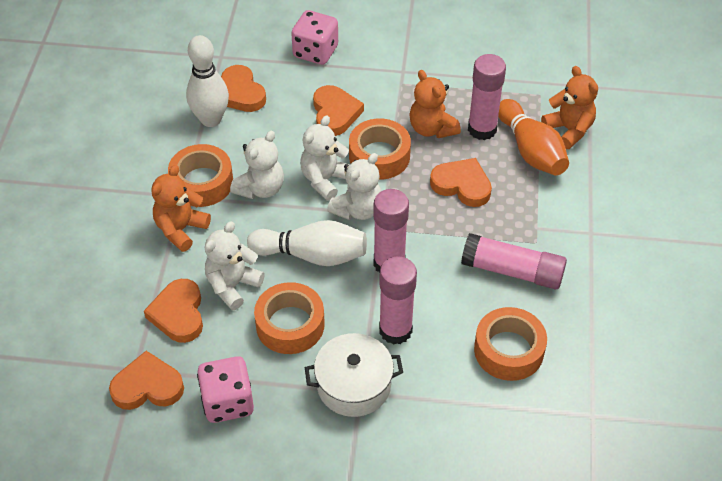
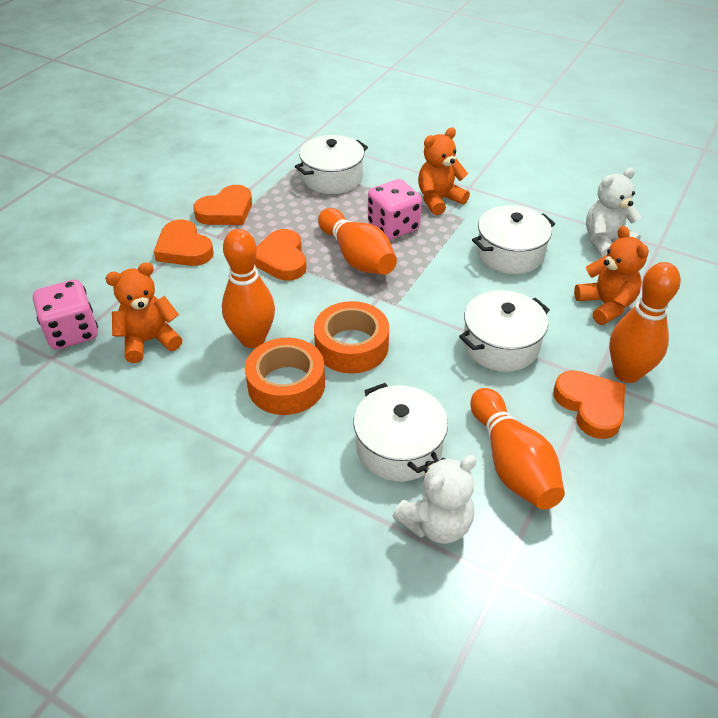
orange bowling pin: 1 -> 4
orange heart: 5 -> 4
orange tape: 4 -> 2
pink glue stick: 4 -> 0
white bowling pin: 2 -> 0
white pot: 1 -> 4
white teddy bear: 4 -> 2

